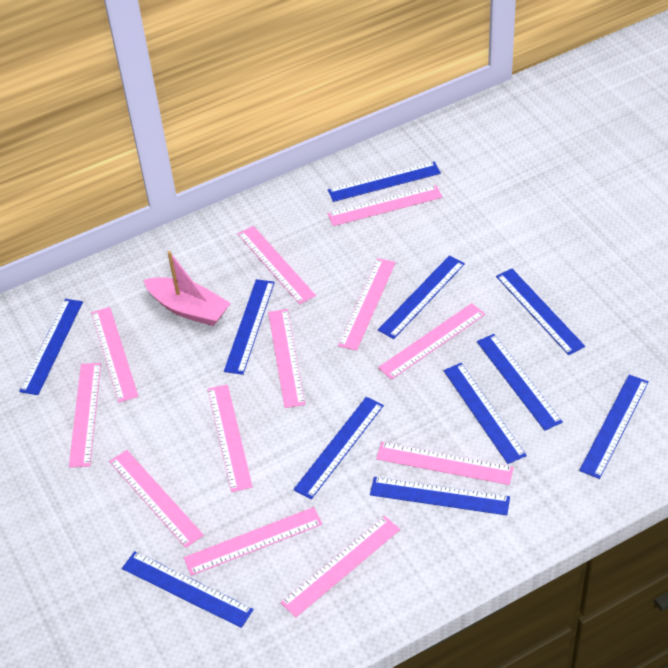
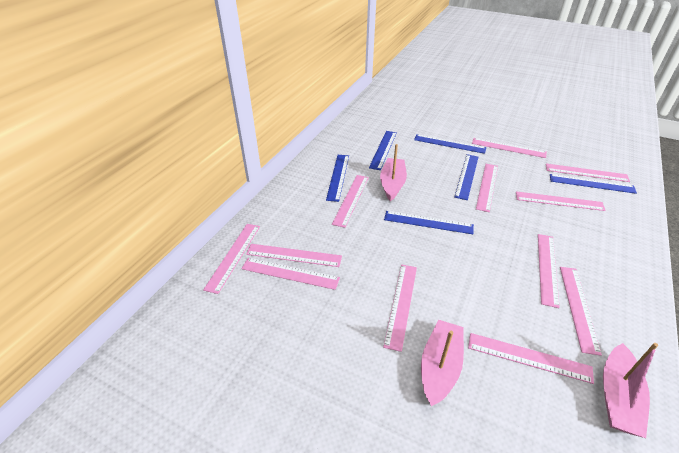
blue ruler: 11 -> 6
pink boat: 1 -> 3

